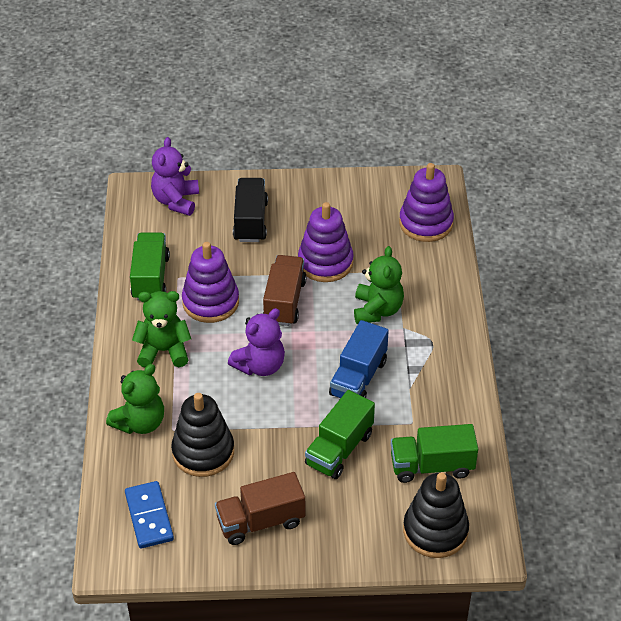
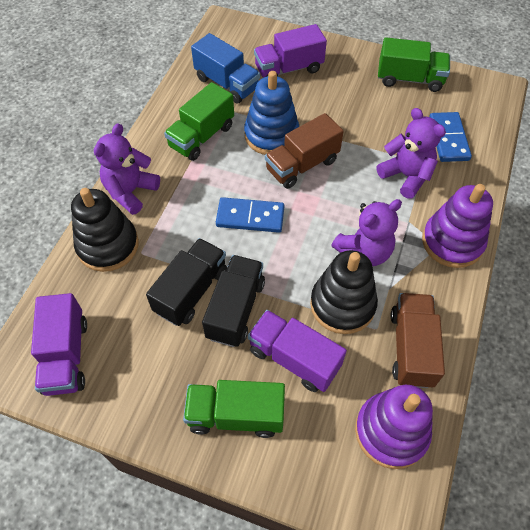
black truck: 1 -> 2
blue domino: 1 -> 2
blue stacking toy: 0 -> 1
green teddy bear: 3 -> 0
purple stacking toy: 3 -> 2
purple teddy bear: 2 -> 3
purple truck: 0 -> 3

